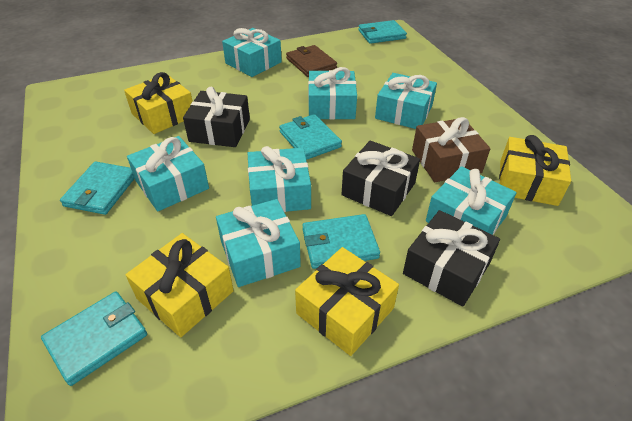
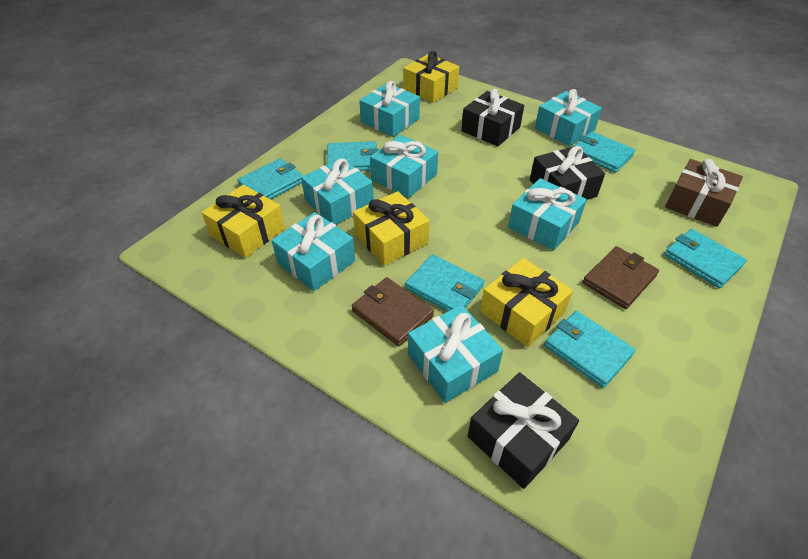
brown wallet: 1 -> 2
turquoise wallet: 5 -> 6

